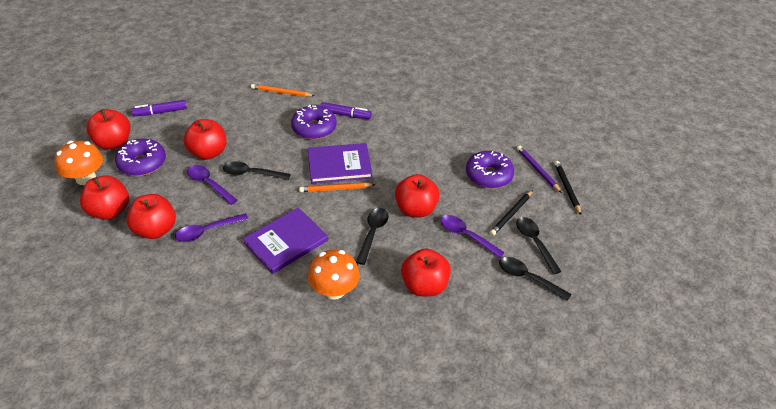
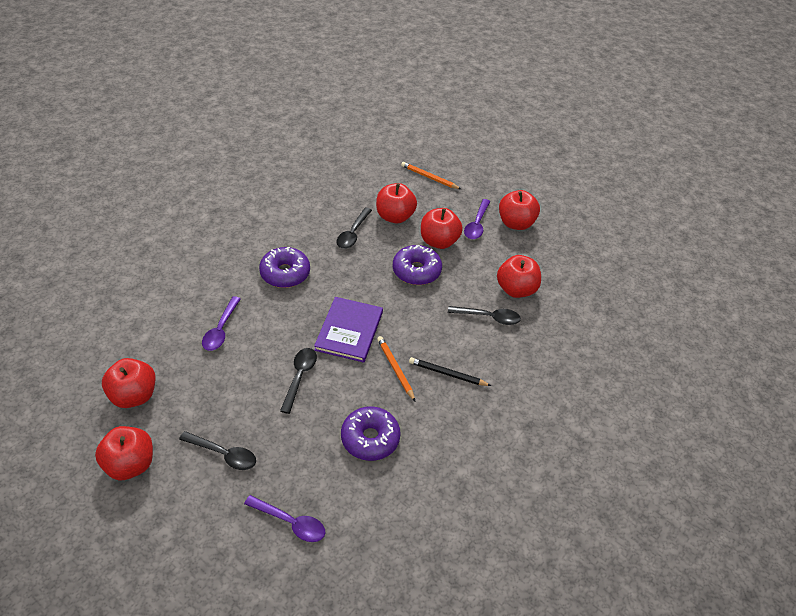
black pencil: 2 -> 1
orange mushroom: 2 -> 0
purple book: 2 -> 1
purple marker: 2 -> 0
purple pencil: 1 -> 0

